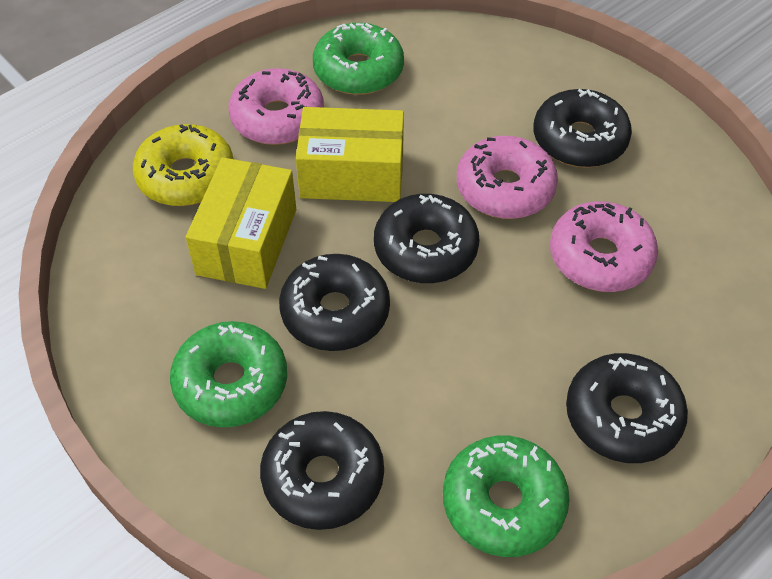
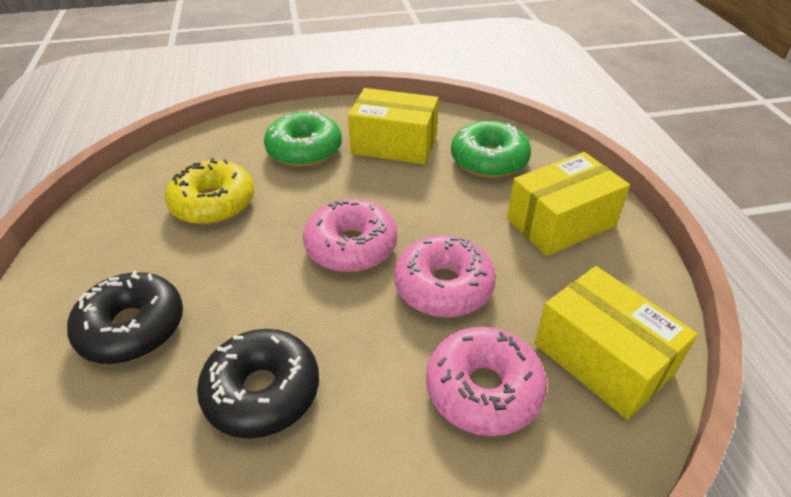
black donut: 5 -> 2
green donut: 3 -> 2
yellow box: 2 -> 3

